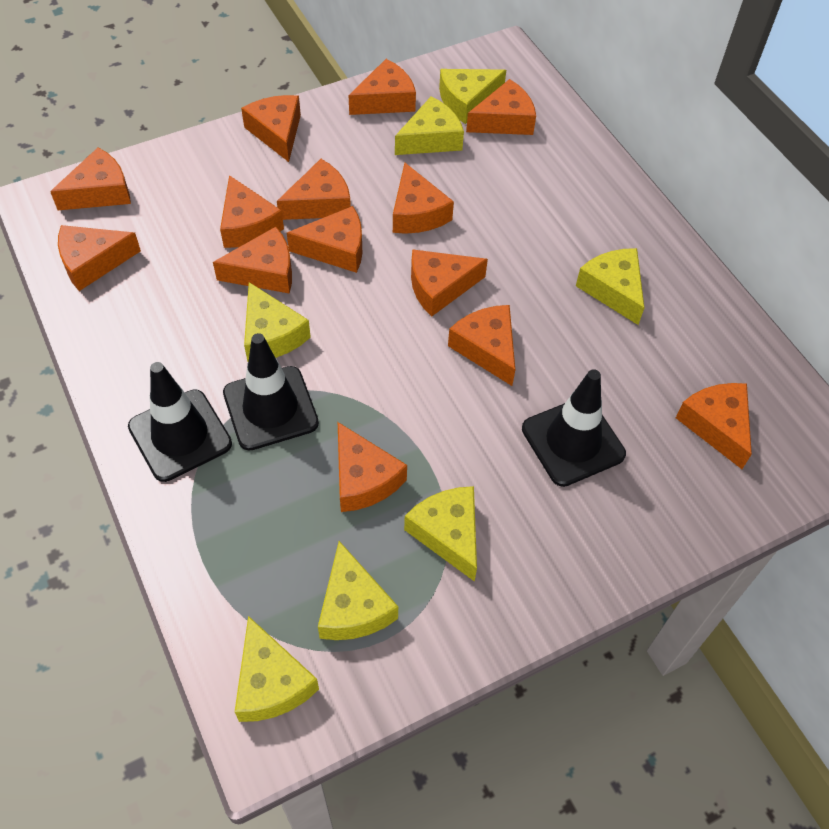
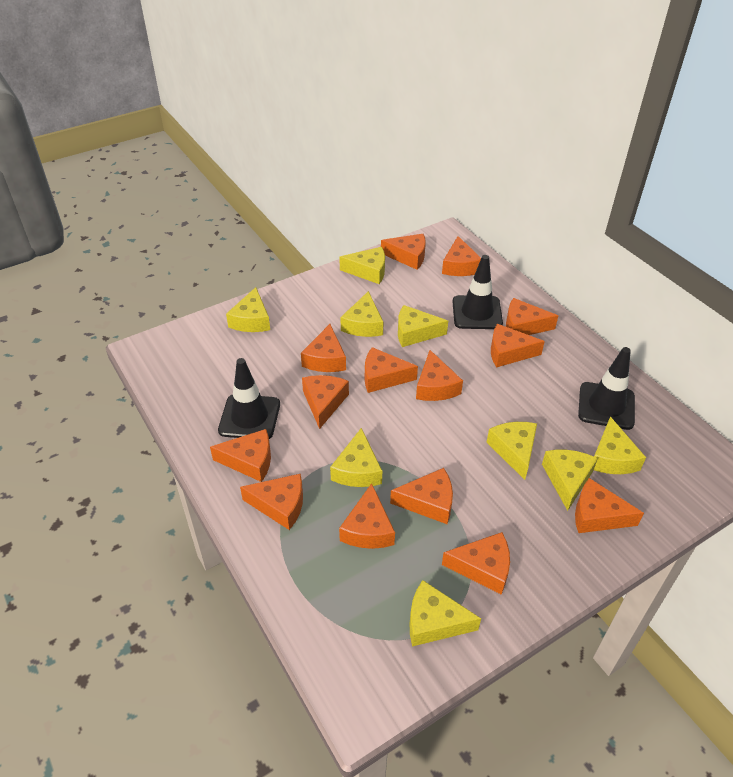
yellow cheese: 7 -> 9

